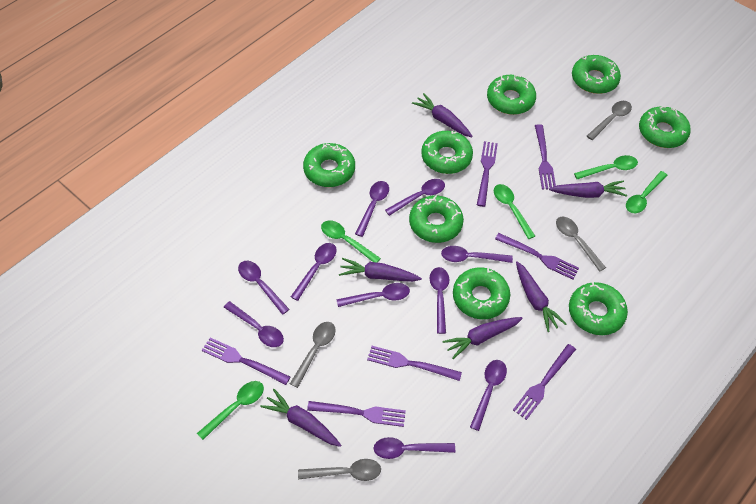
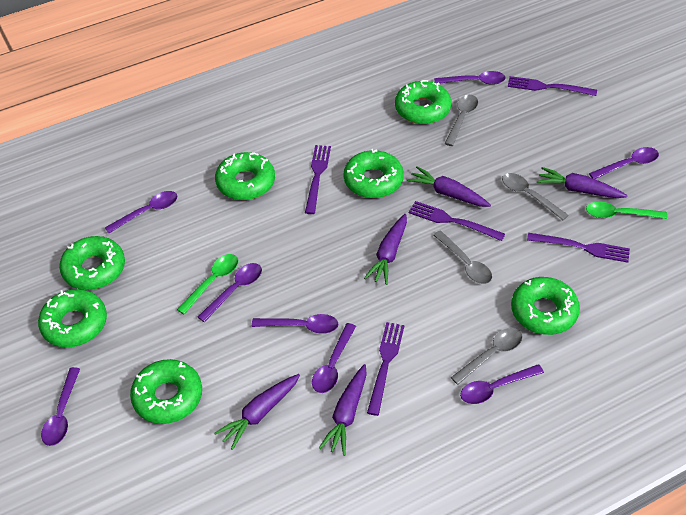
green donut: 8 -> 7
green spoon: 5 -> 2
purple carrot: 6 -> 5
purple fork: 7 -> 5
purple spoon: 10 -> 8

